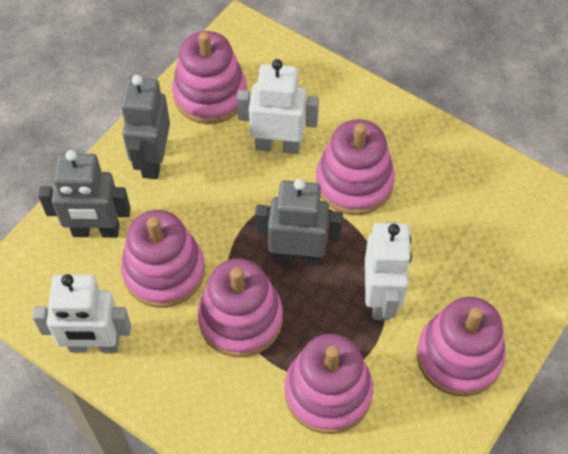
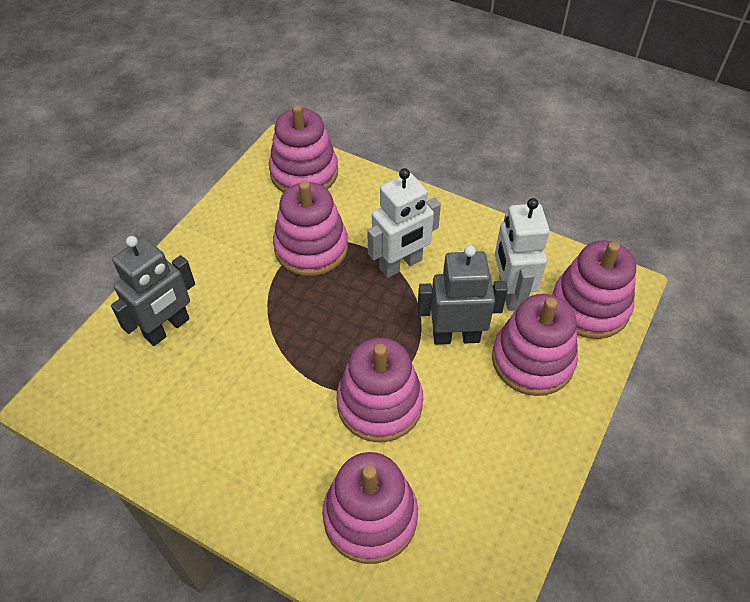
grey robot: 3 -> 2
white robot: 3 -> 2

